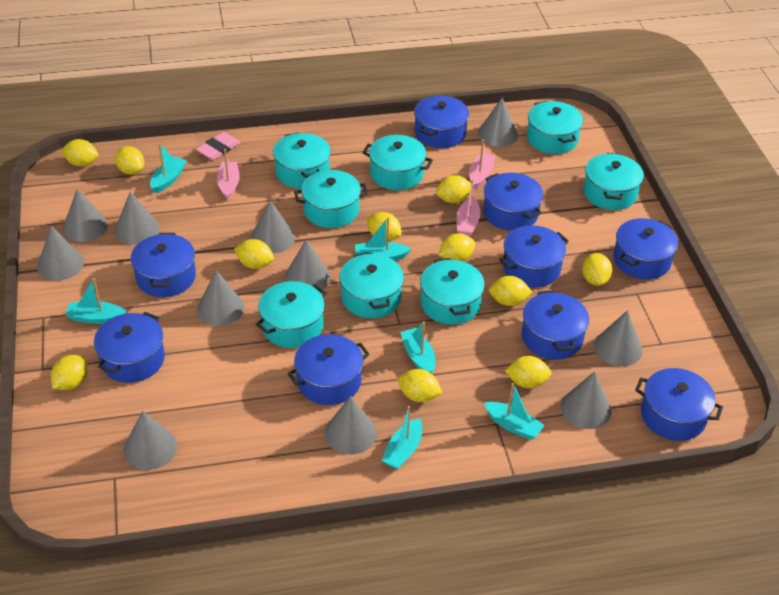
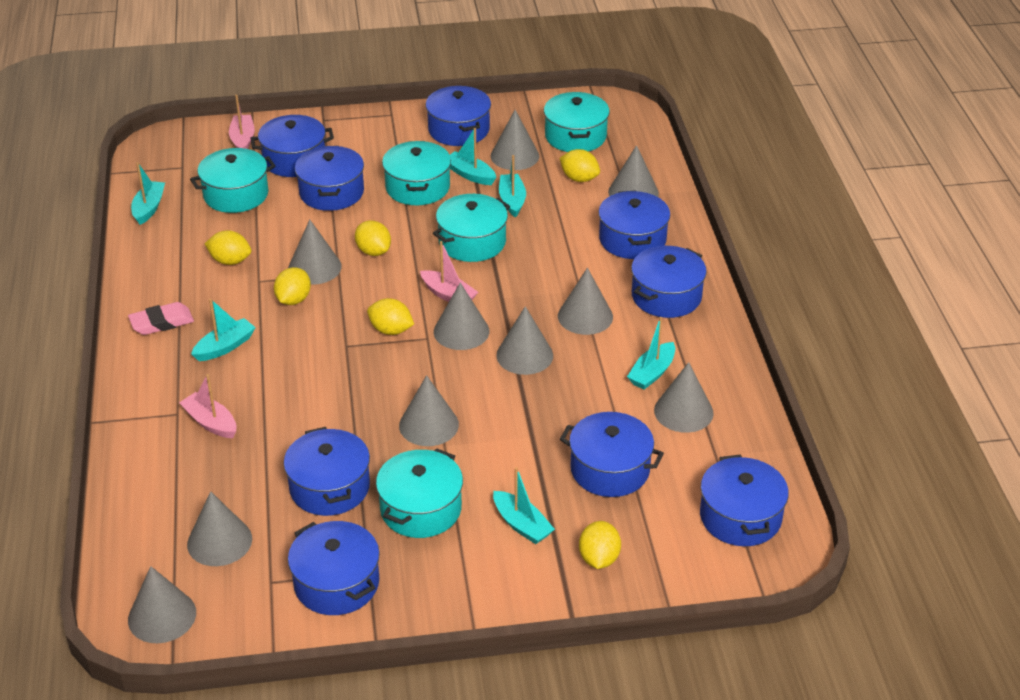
grey cone: 11 -> 10
turquoise pot: 8 -> 5
yellow lemon: 11 -> 6

